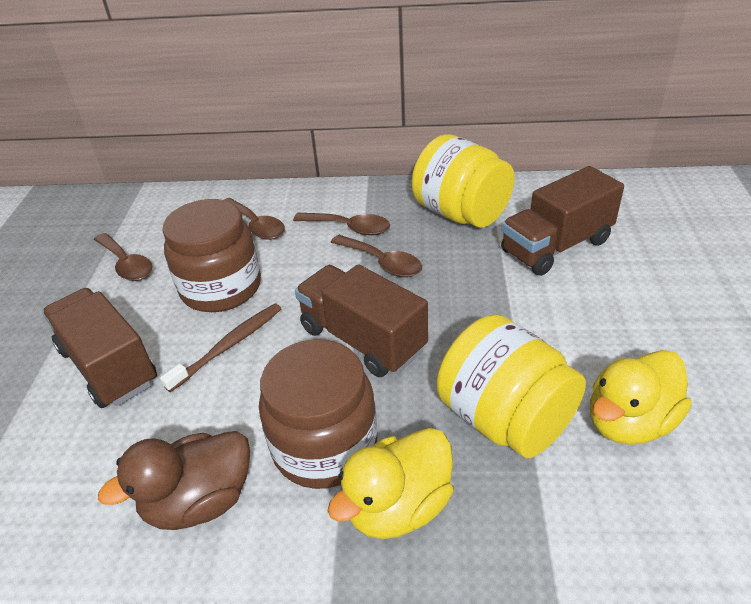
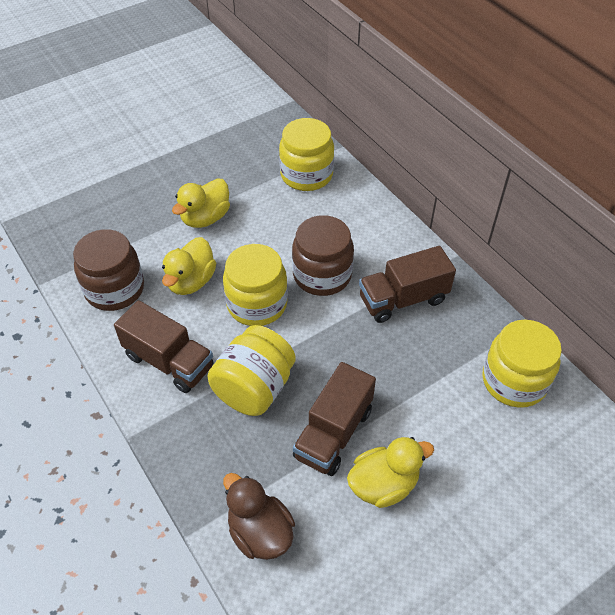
brown spoon: 4 -> 0
brown toothbrush: 1 -> 0
yellow duck: 2 -> 3
yellow jar: 2 -> 4

